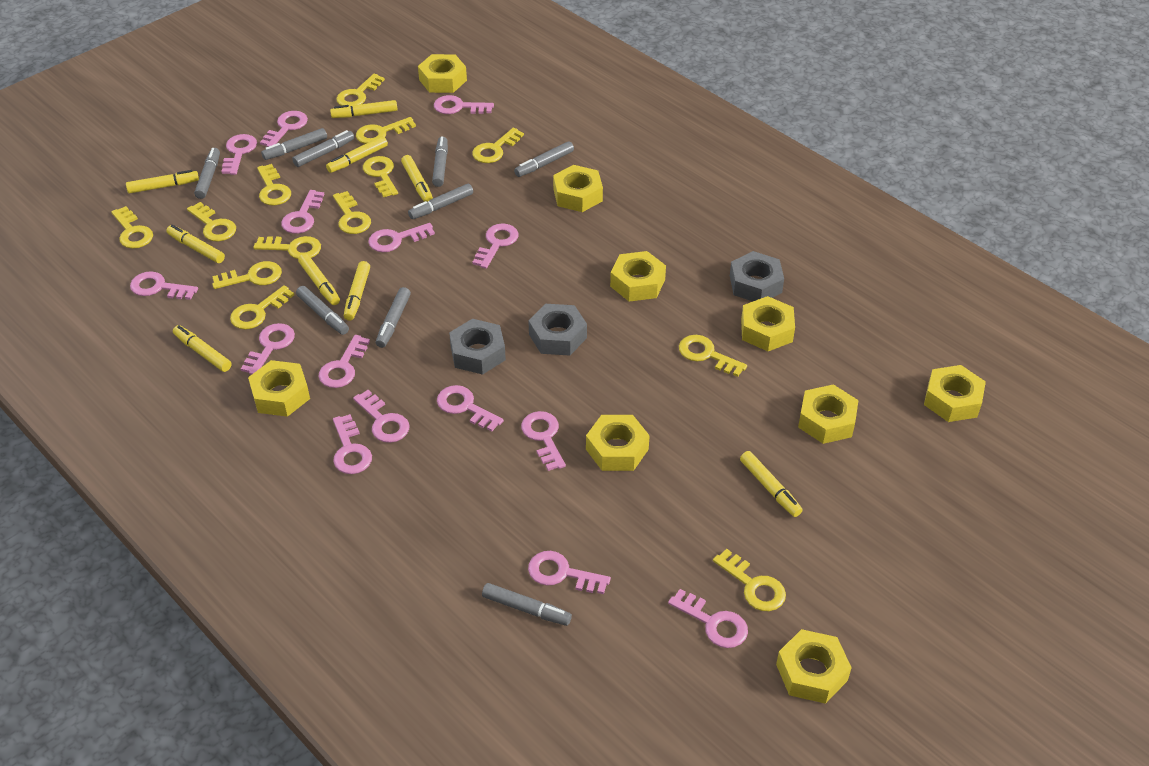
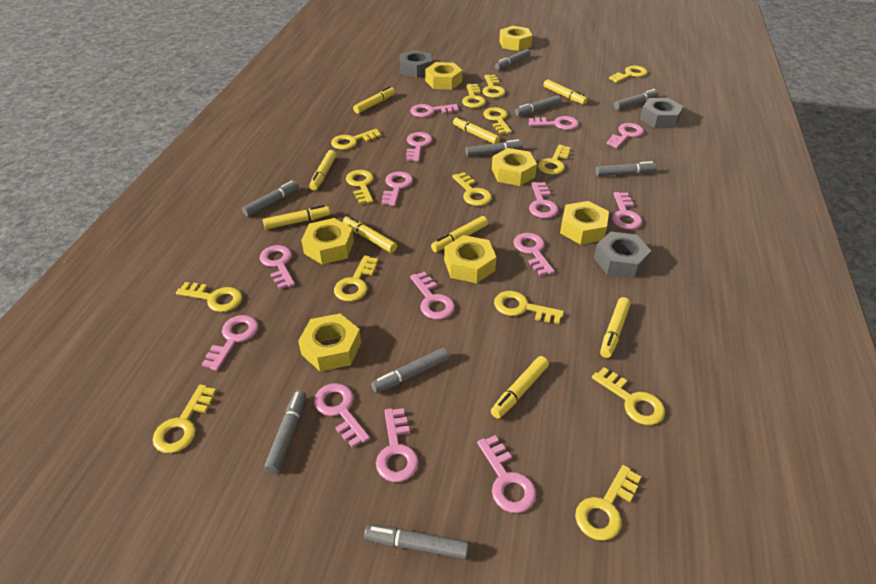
pink key: 15 -> 14
yellow key: 13 -> 14
yellow nut: 9 -> 7

